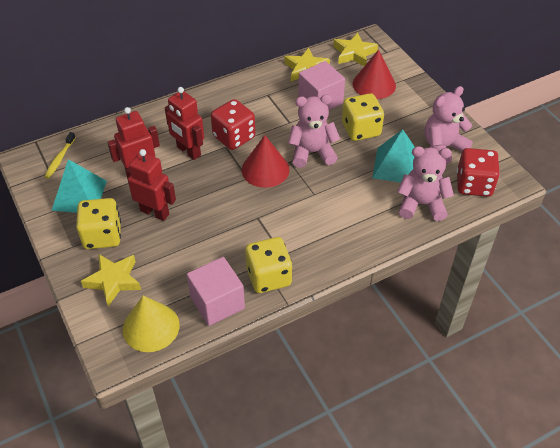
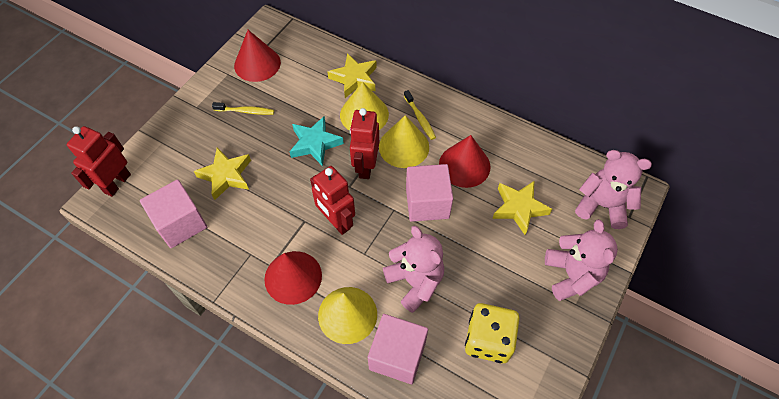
pink cube: 2 -> 3
red cone: 2 -> 3
red dice: 2 -> 0
turquoise pyramid: 2 -> 0
turquoise star: 0 -> 1
yellow cone: 1 -> 3
yellow dice: 3 -> 1
yellow toothbrush: 1 -> 2

